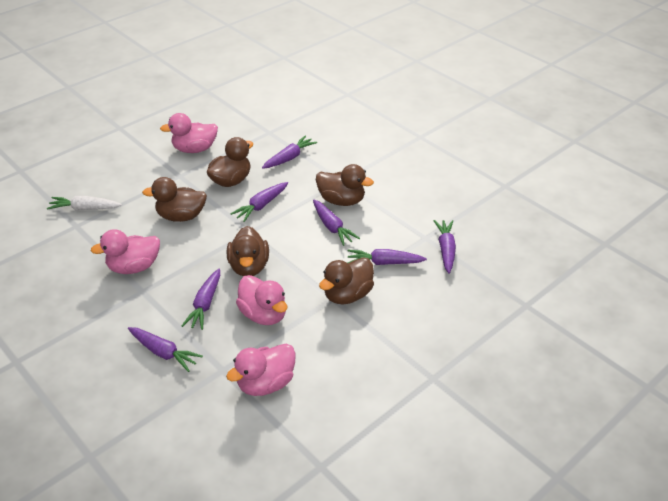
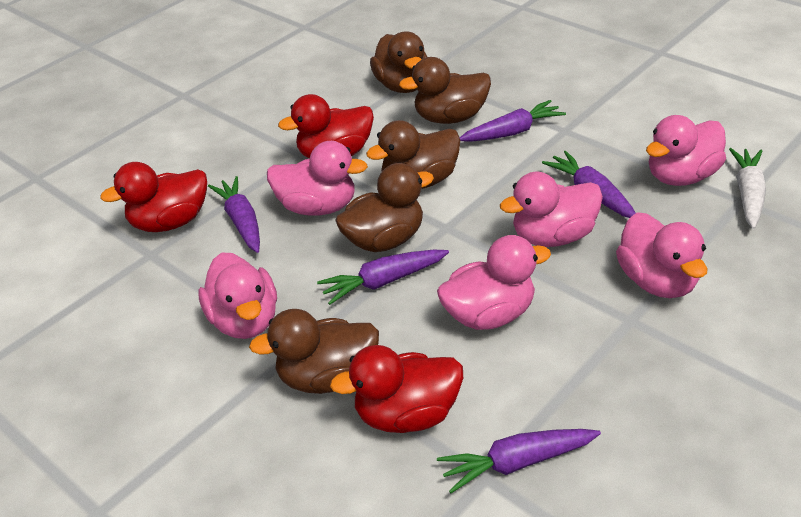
pink duck: 4 -> 6
purple carrot: 7 -> 5
red duck: 0 -> 3

